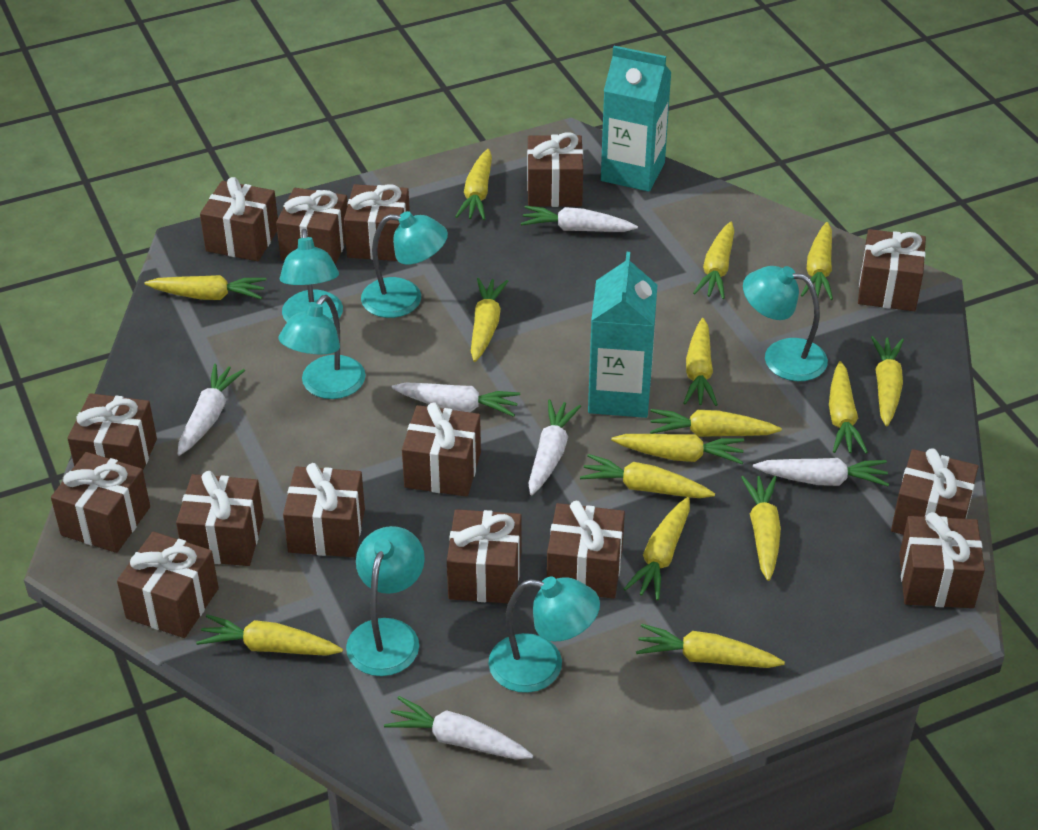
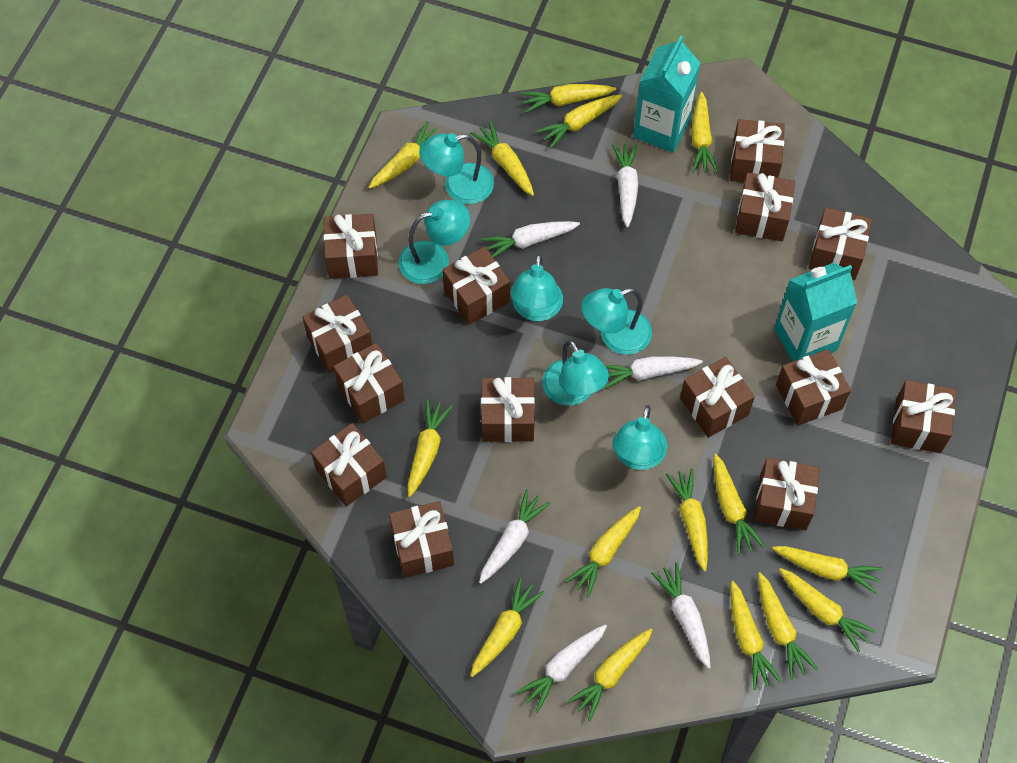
brown gift: 15 -> 14

